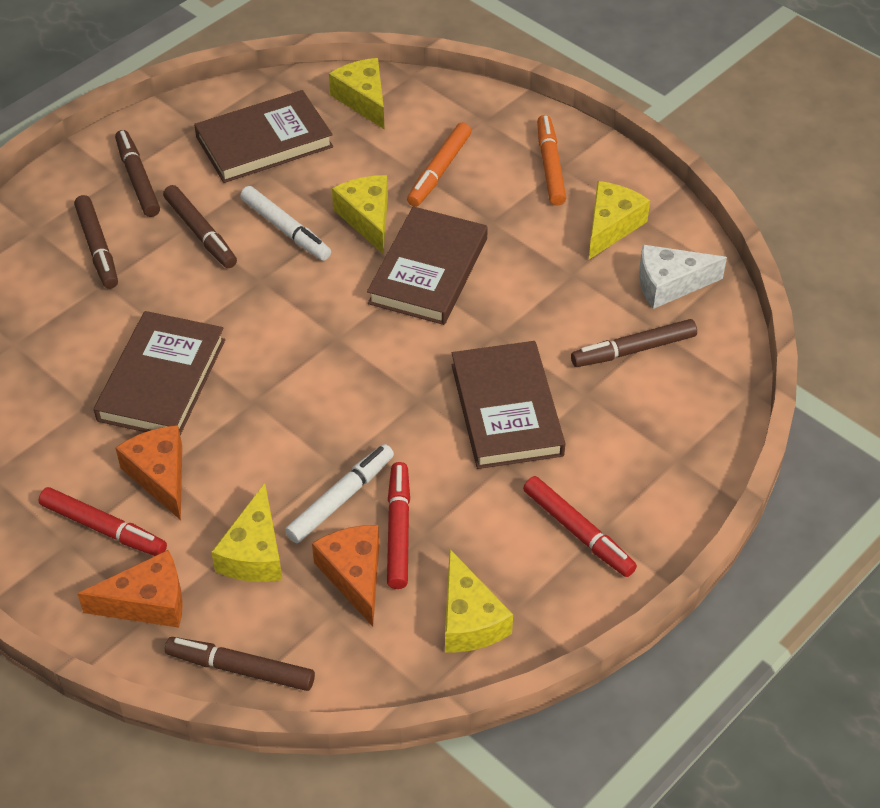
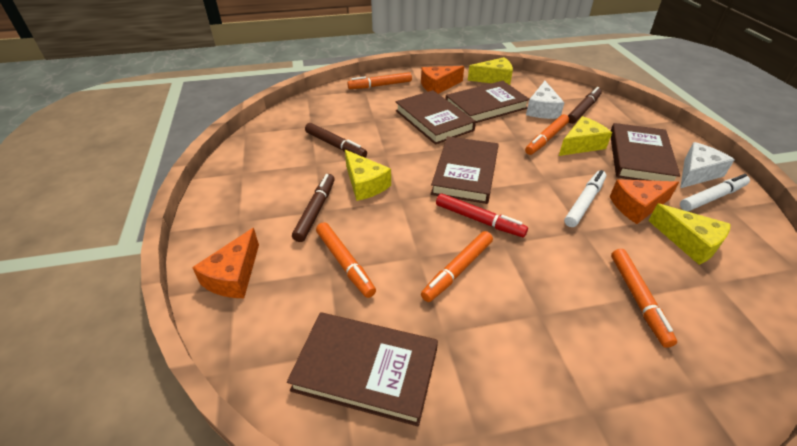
brown book: 4 -> 5
brown marker: 5 -> 3
orange marker: 2 -> 5
red marker: 3 -> 1
white cheese: 1 -> 2
yellow cheese: 5 -> 4

